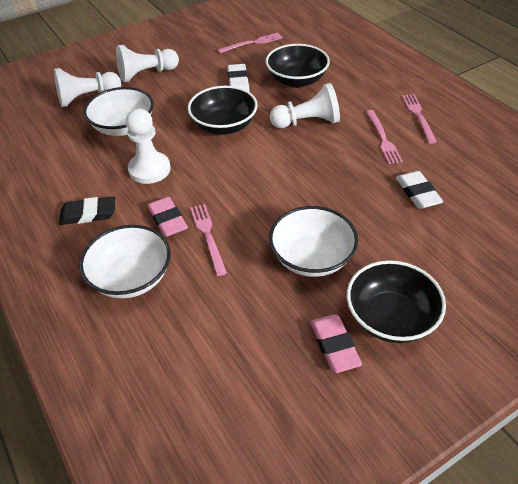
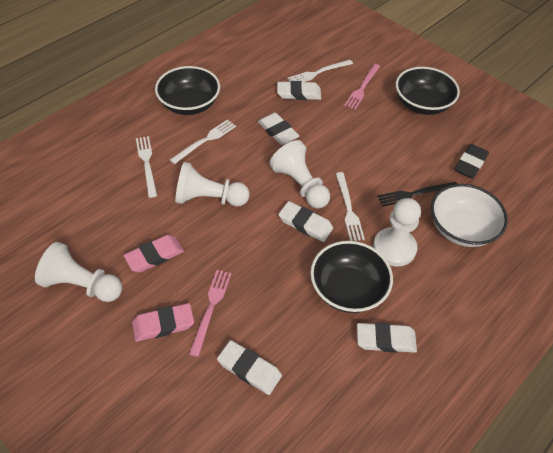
black fork: 0 -> 1
pink fork: 4 -> 2
white bowl: 3 -> 1
white eraser: 2 -> 5
white fork: 0 -> 4

